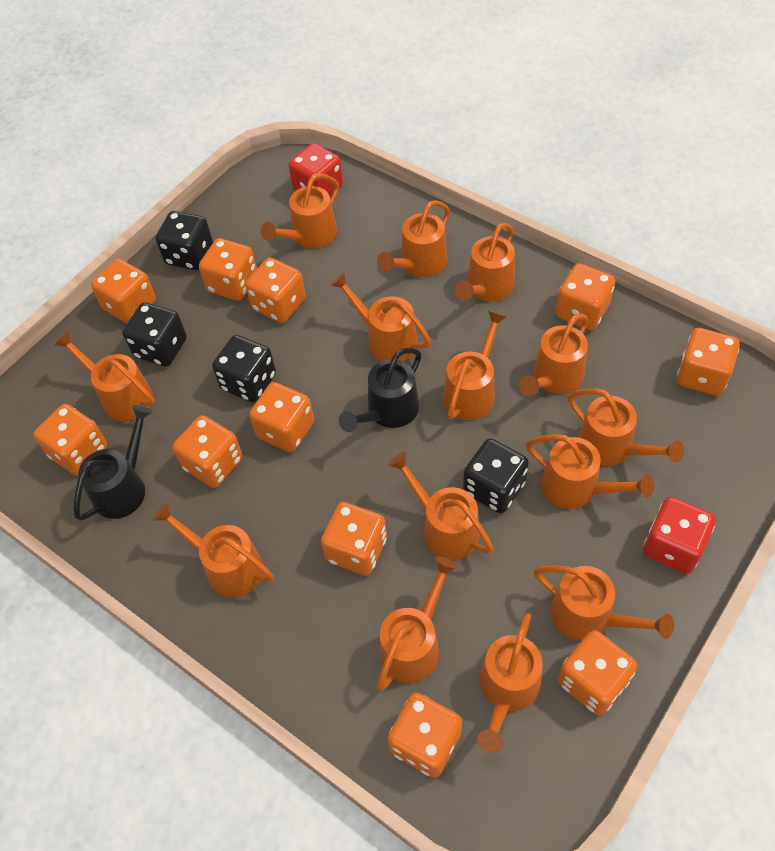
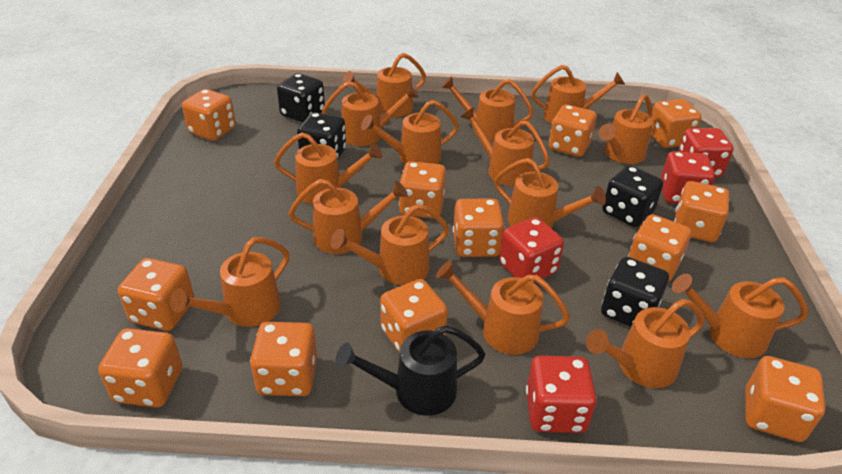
black watering can: 2 -> 1
orange dice: 11 -> 12
orange watering can: 14 -> 15
red dice: 2 -> 4

